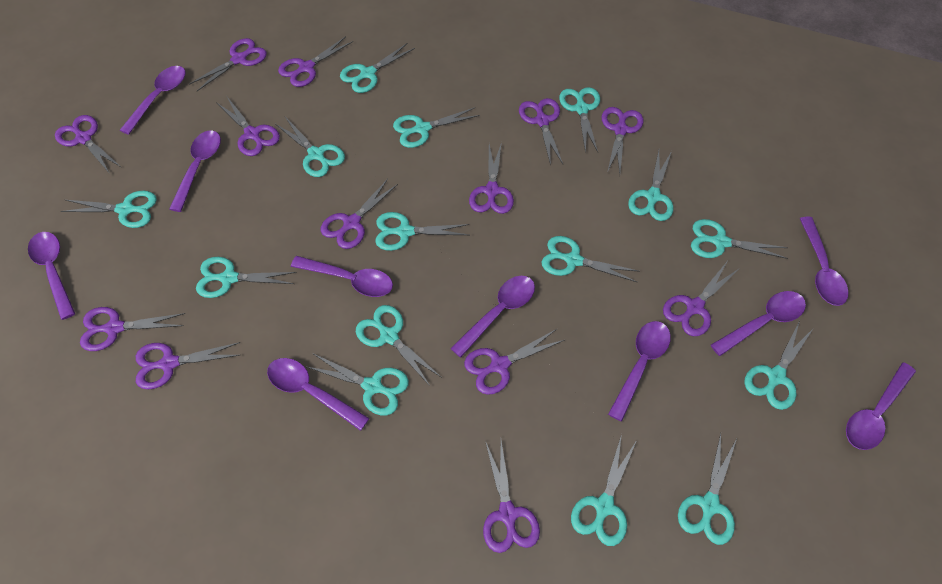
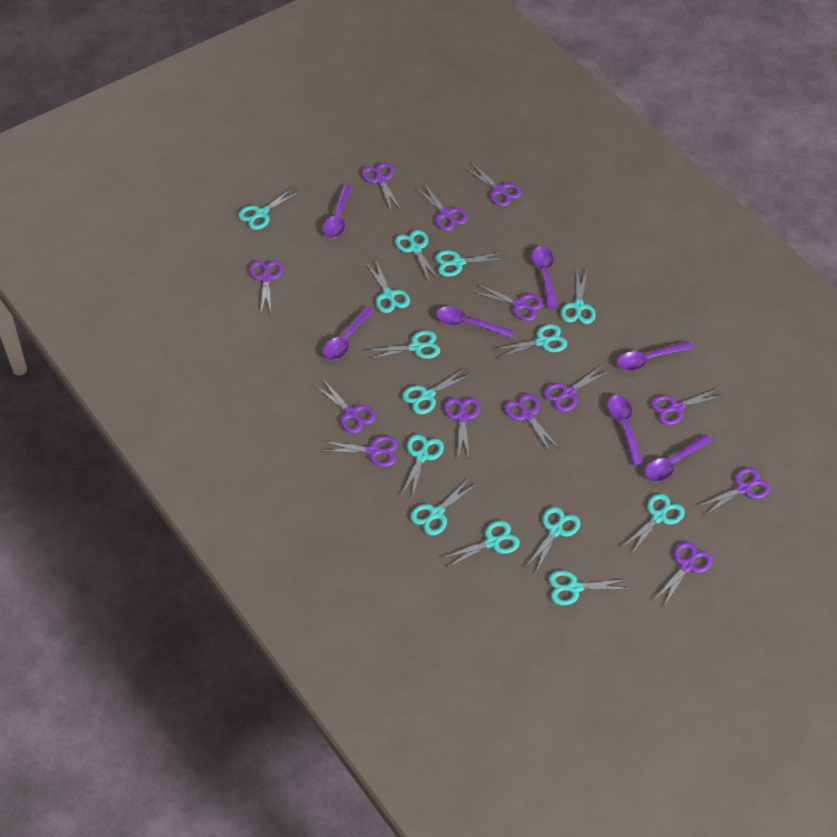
purple spoon: 10 -> 7
turquoise scissors: 15 -> 14

